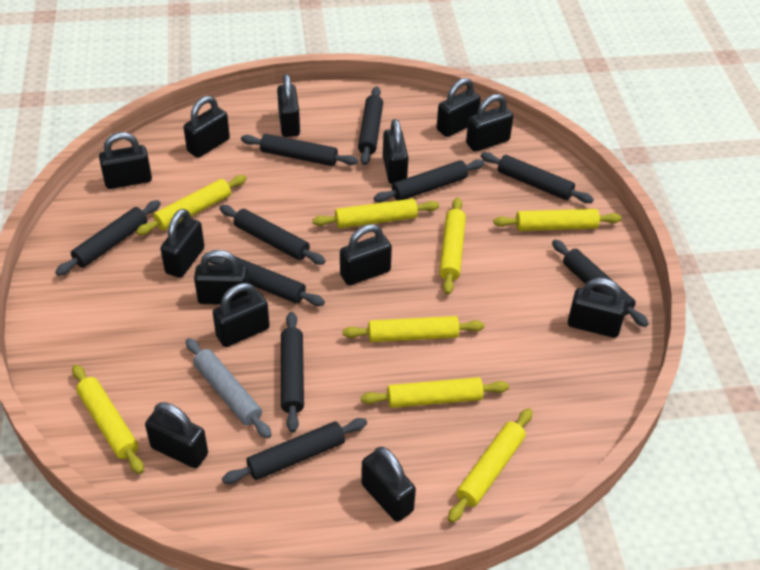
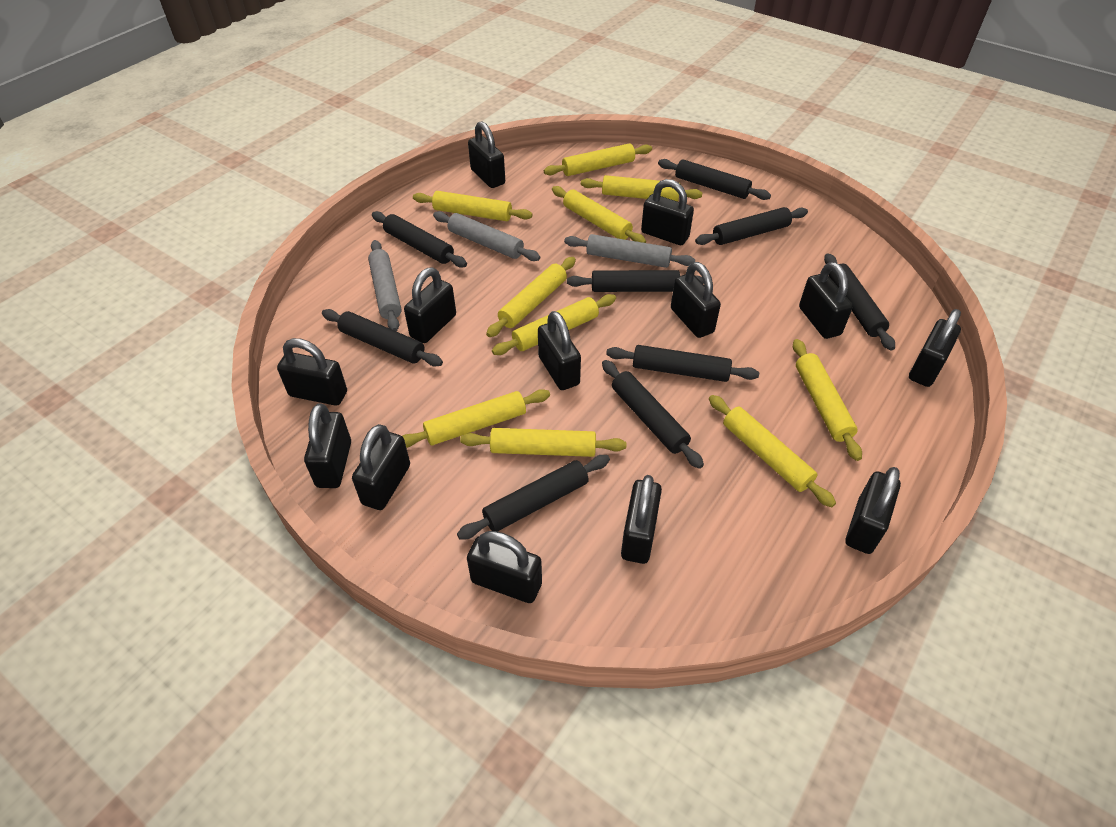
black rolling pin: 10 -> 9
grey rolling pin: 1 -> 3
yellow rolling pin: 8 -> 10

